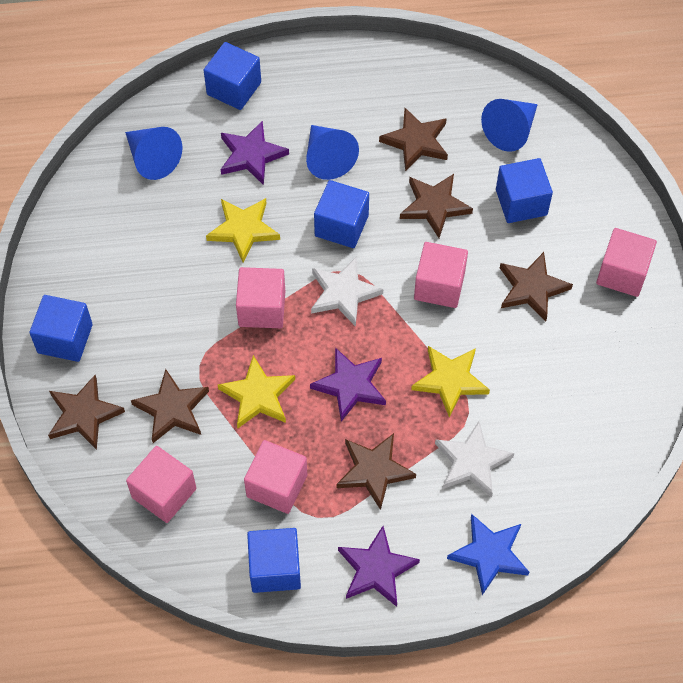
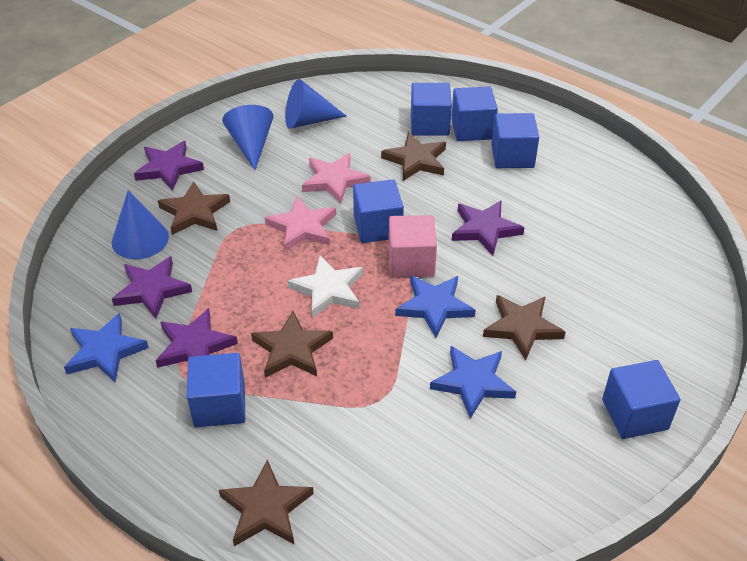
blue cube: 5 -> 6
blue star: 1 -> 3
brown star: 6 -> 5
pink cube: 5 -> 1
pink star: 0 -> 2
purple star: 3 -> 4
white star: 2 -> 1
yellow star: 3 -> 0

